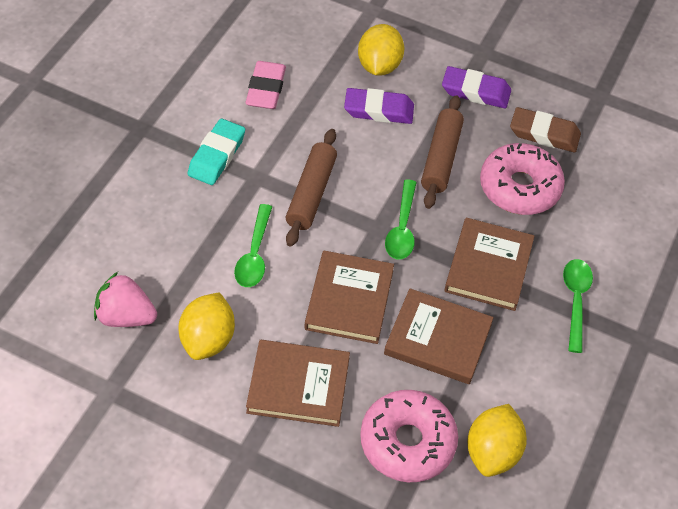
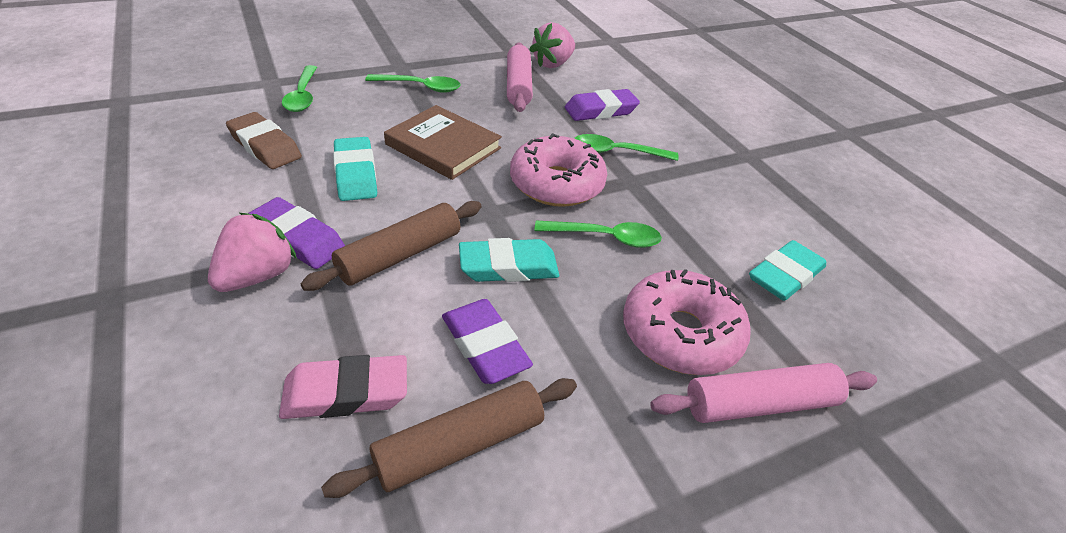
brown book: 4 -> 1
green spoon: 3 -> 4
pink rolling pin: 0 -> 2
pink strawberry: 1 -> 2
purple eraser: 2 -> 3
turquoise eraser: 1 -> 3
yellow lemon: 3 -> 0

